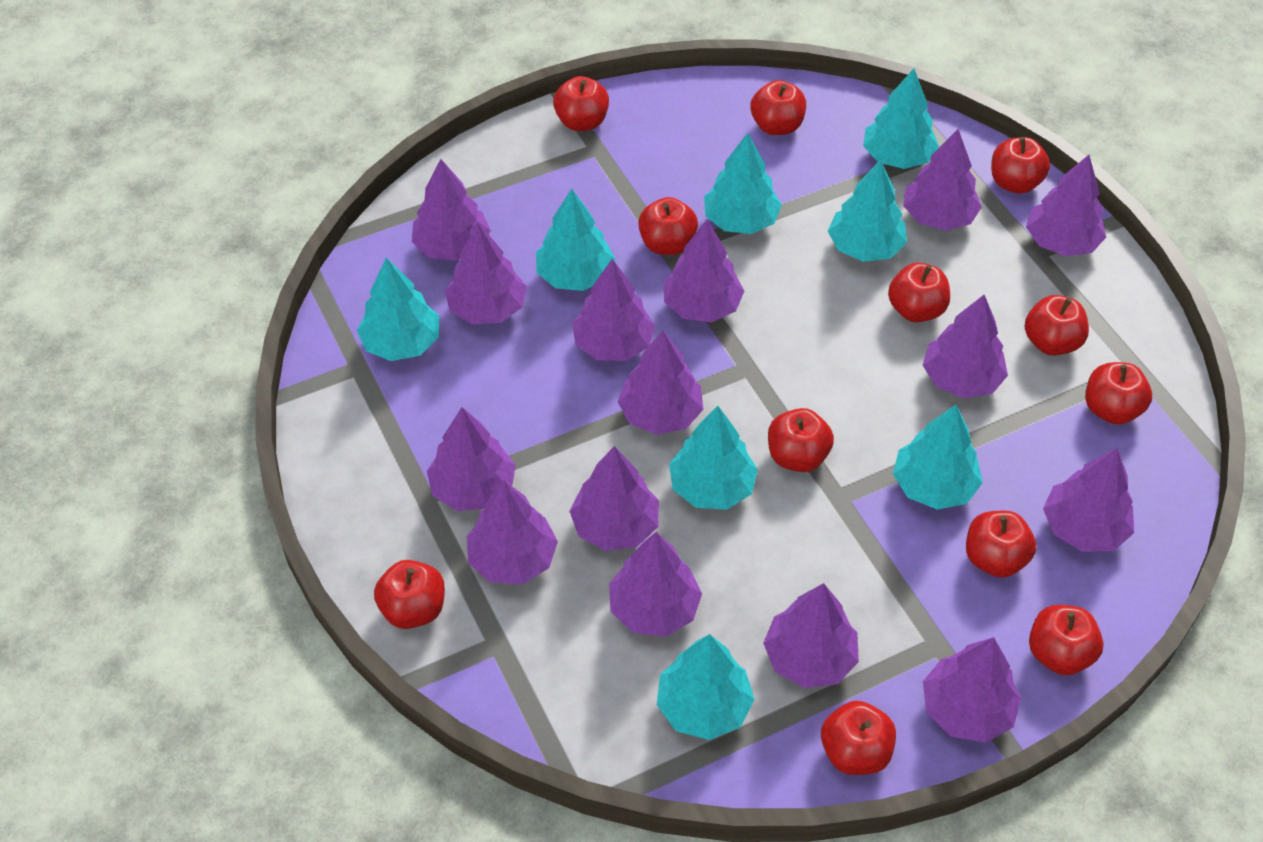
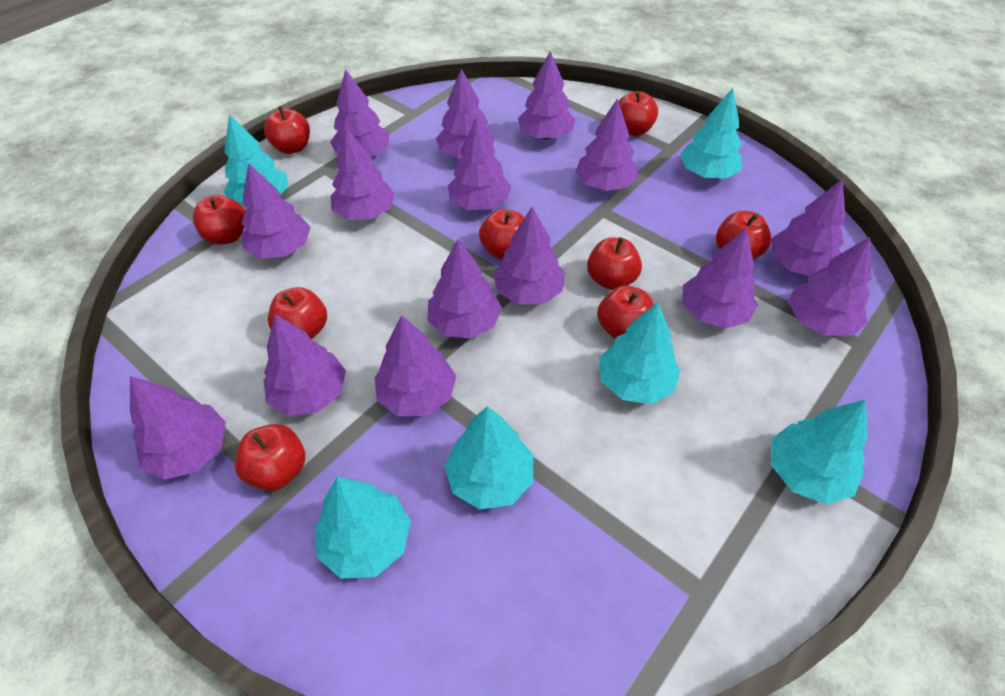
red apple: 12 -> 9
turquoise tree: 8 -> 6

